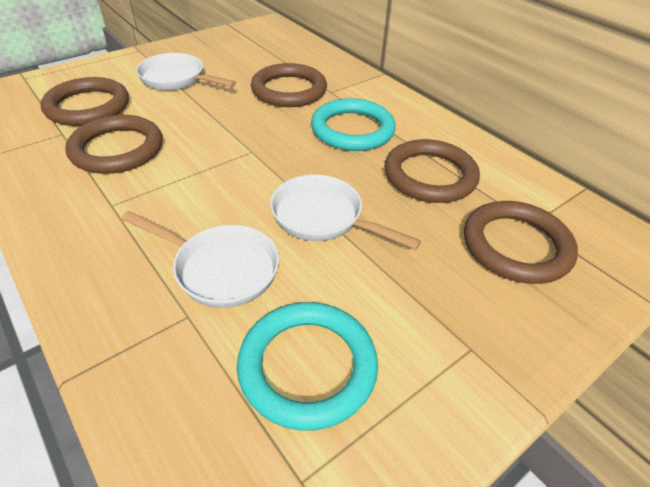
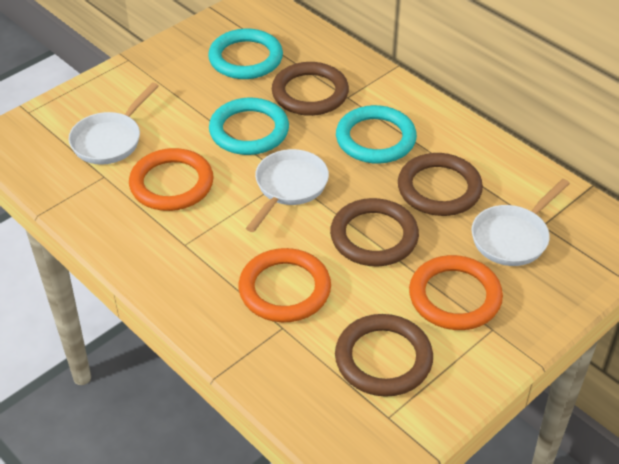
brown ring: 5 -> 4
orange ring: 0 -> 3
turquoise ring: 2 -> 3

